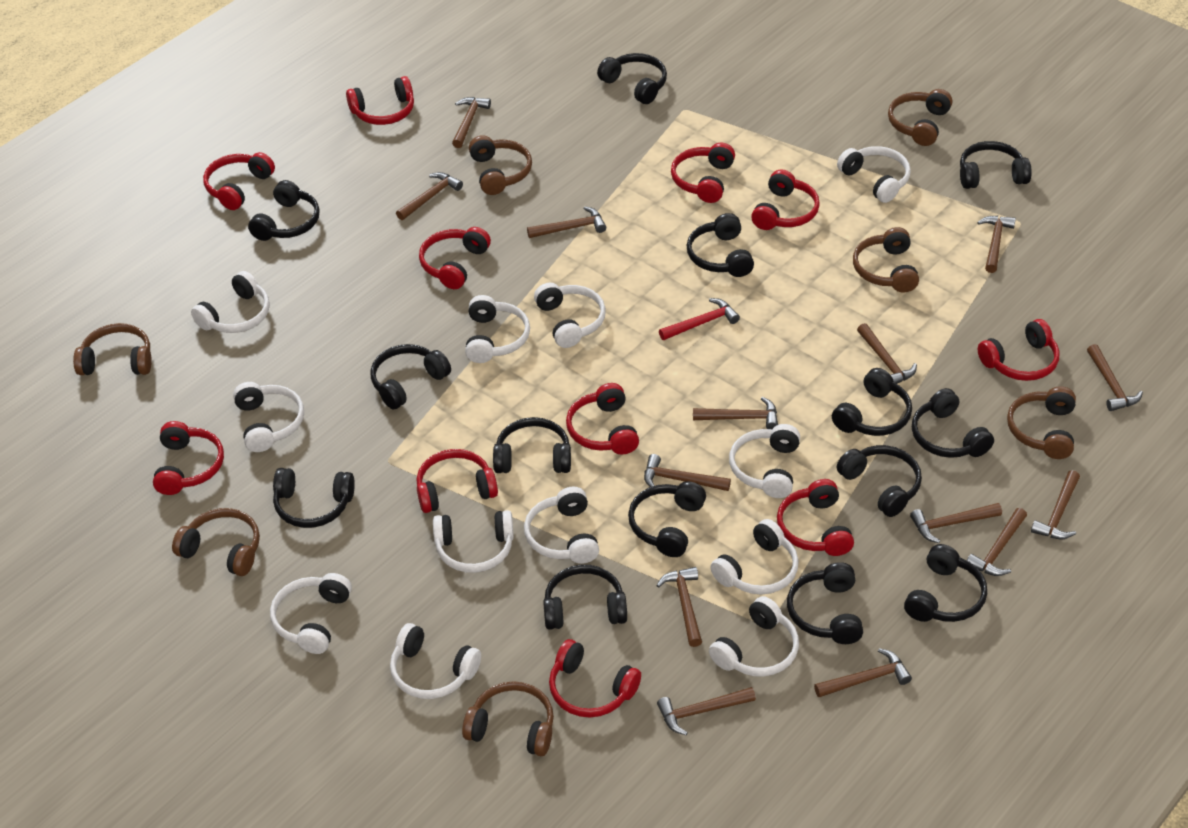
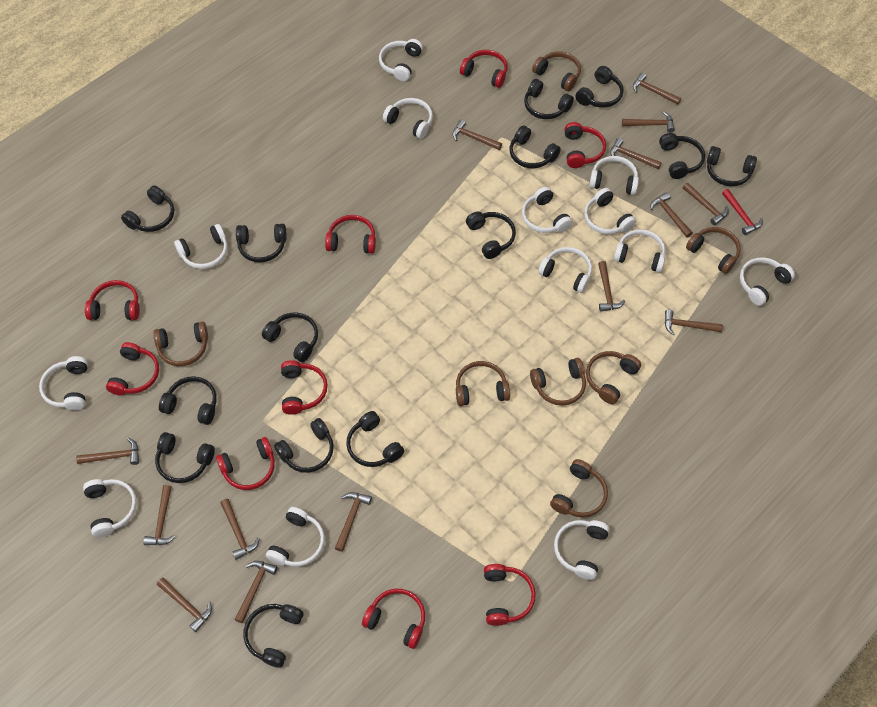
red headphones: 11 -> 9
white headphones: 12 -> 13

